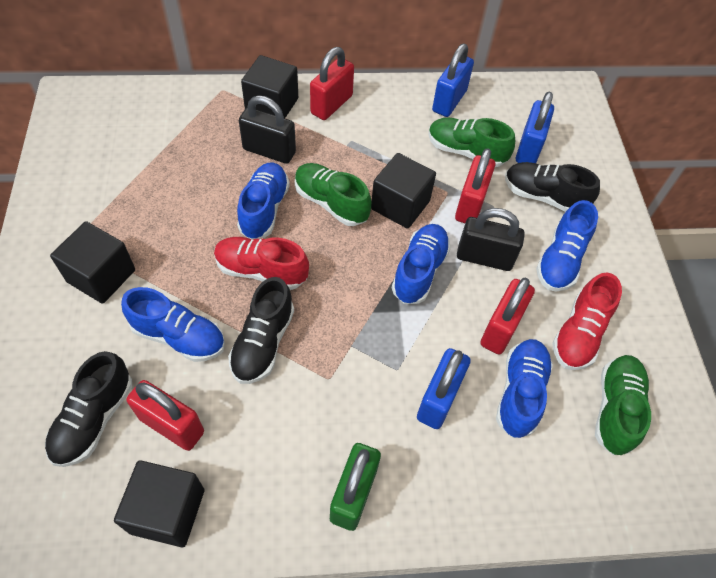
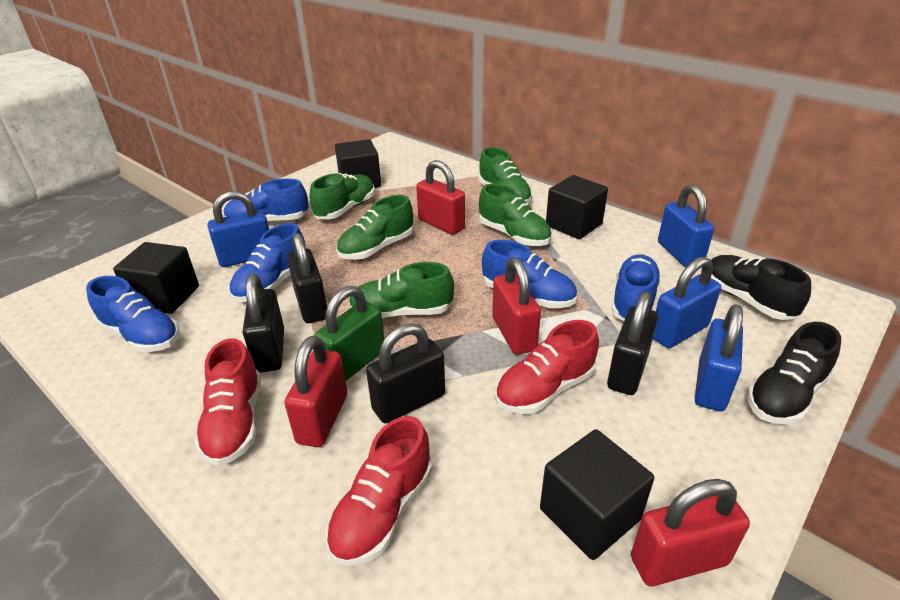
black padlock: 2 -> 4
black shoe: 3 -> 2
blue padlock: 3 -> 4
green shoe: 3 -> 5
red shoe: 2 -> 3

